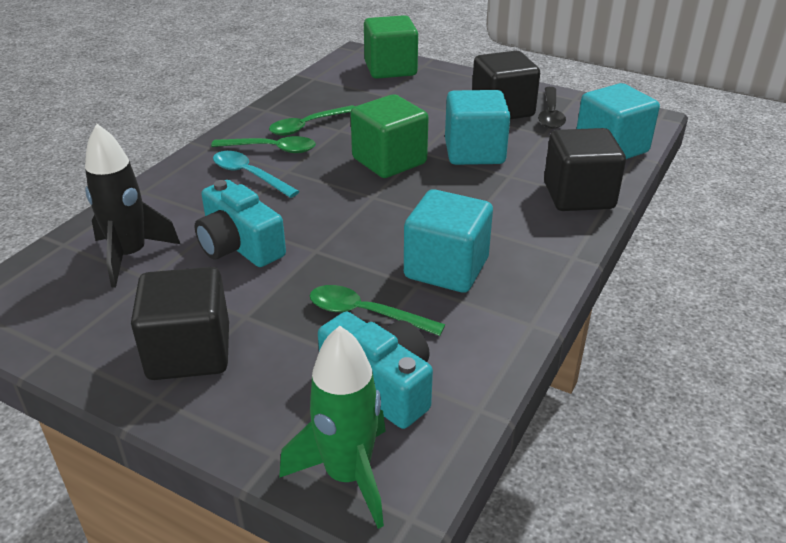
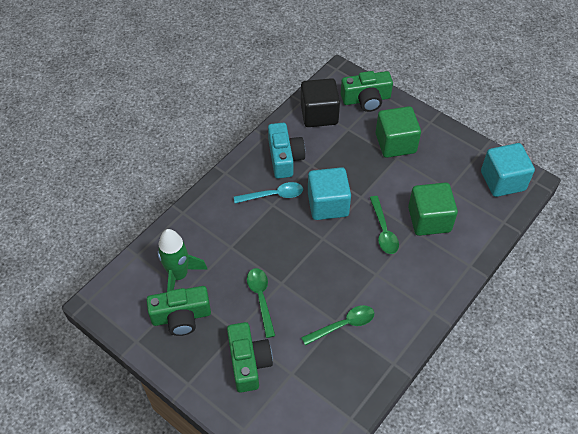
black cube: 3 -> 1
black rocket: 1 -> 0
black spoon: 1 -> 0
green camera: 0 -> 3
turquoise camera: 2 -> 1
turquoise cube: 3 -> 2

